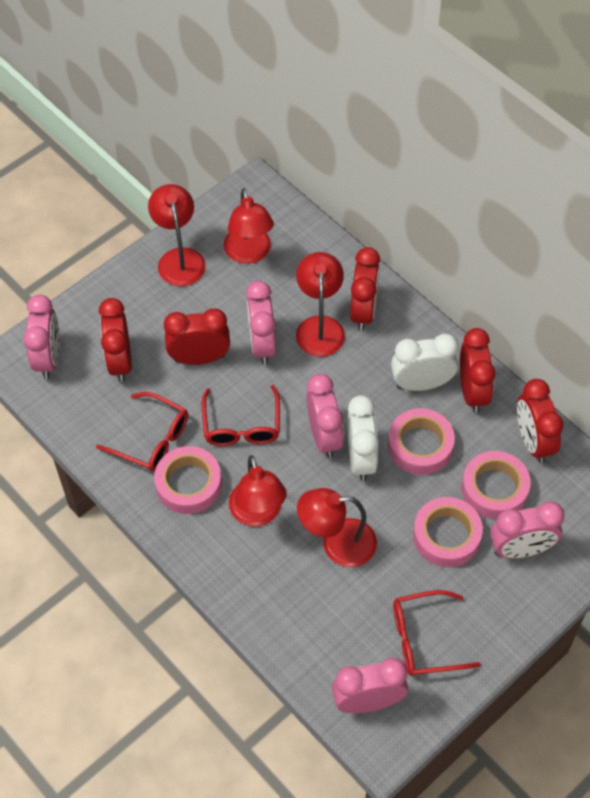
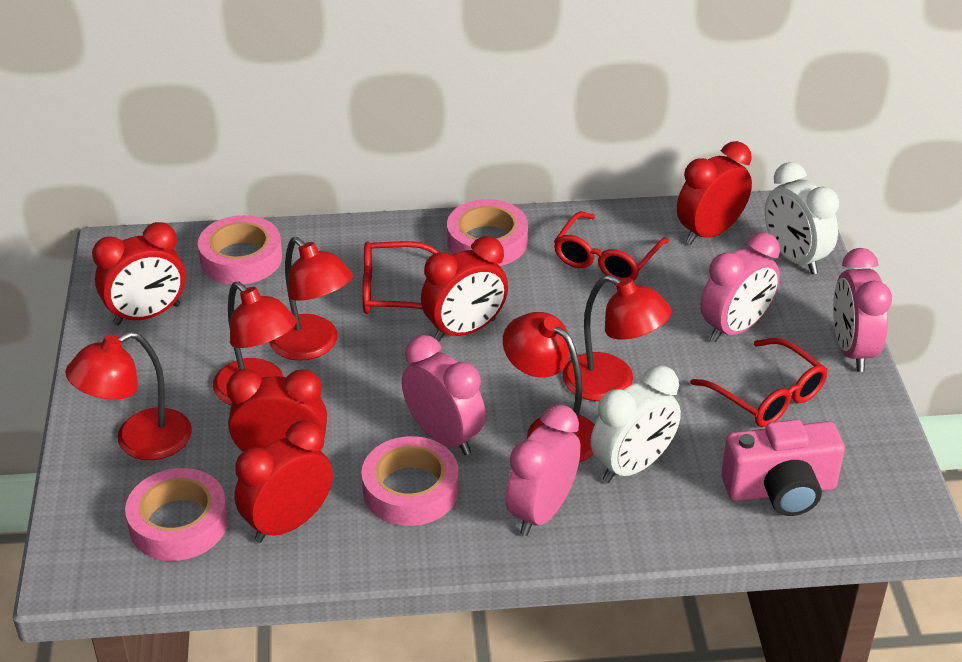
pink camera: 0 -> 1
pink clock: 5 -> 4

